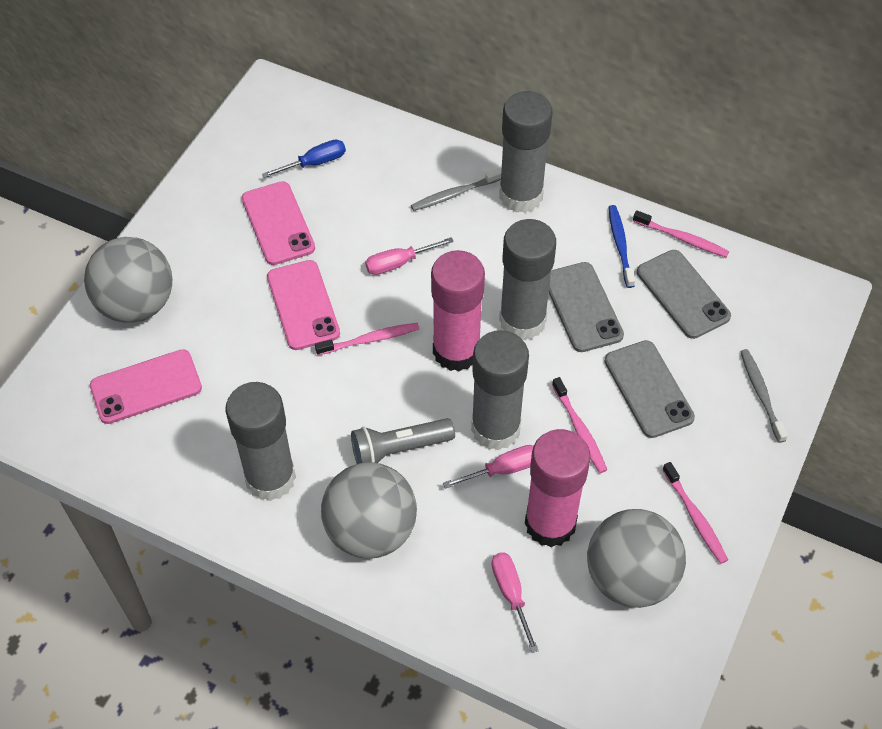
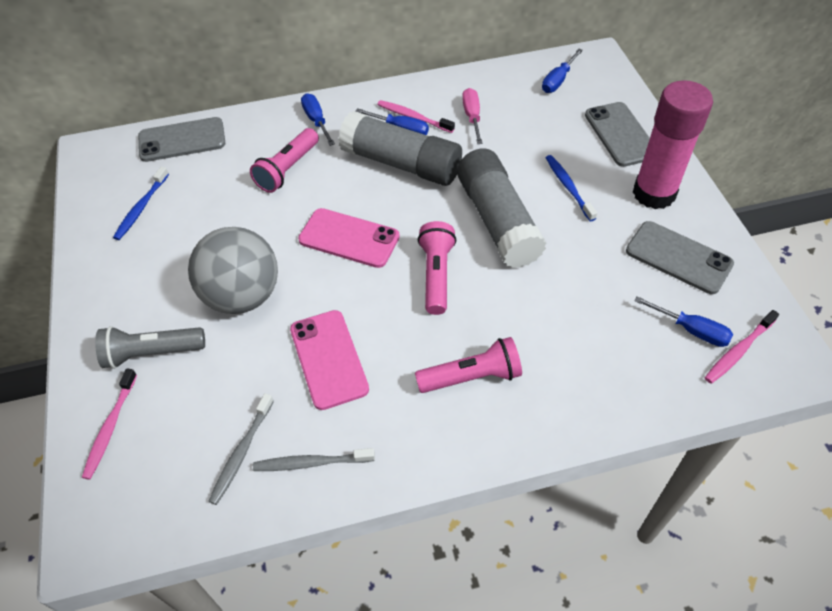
blue screwdriver: 1 -> 4
blue toothbrush: 1 -> 2
grey ball: 3 -> 1
grey glue stick: 4 -> 2
pink flashlight: 0 -> 3
pink glue stick: 2 -> 1
pink phone: 3 -> 2
pink screwdriver: 3 -> 1
pink toothbrush: 4 -> 3

